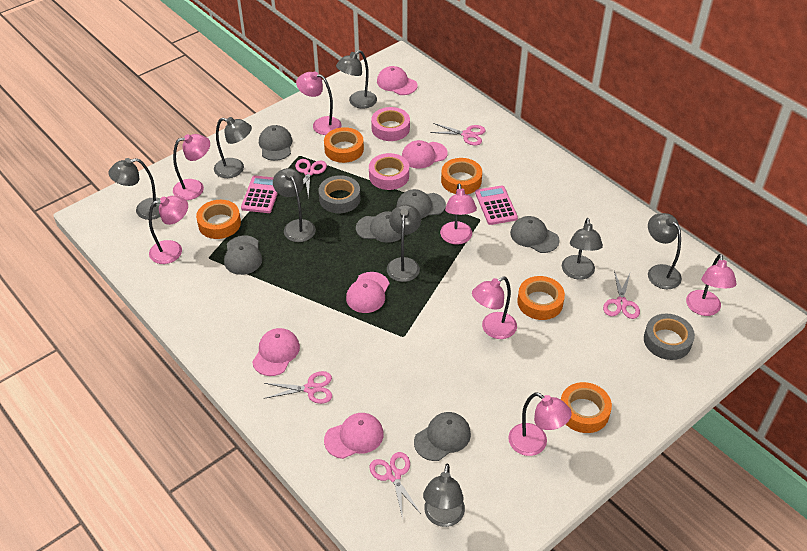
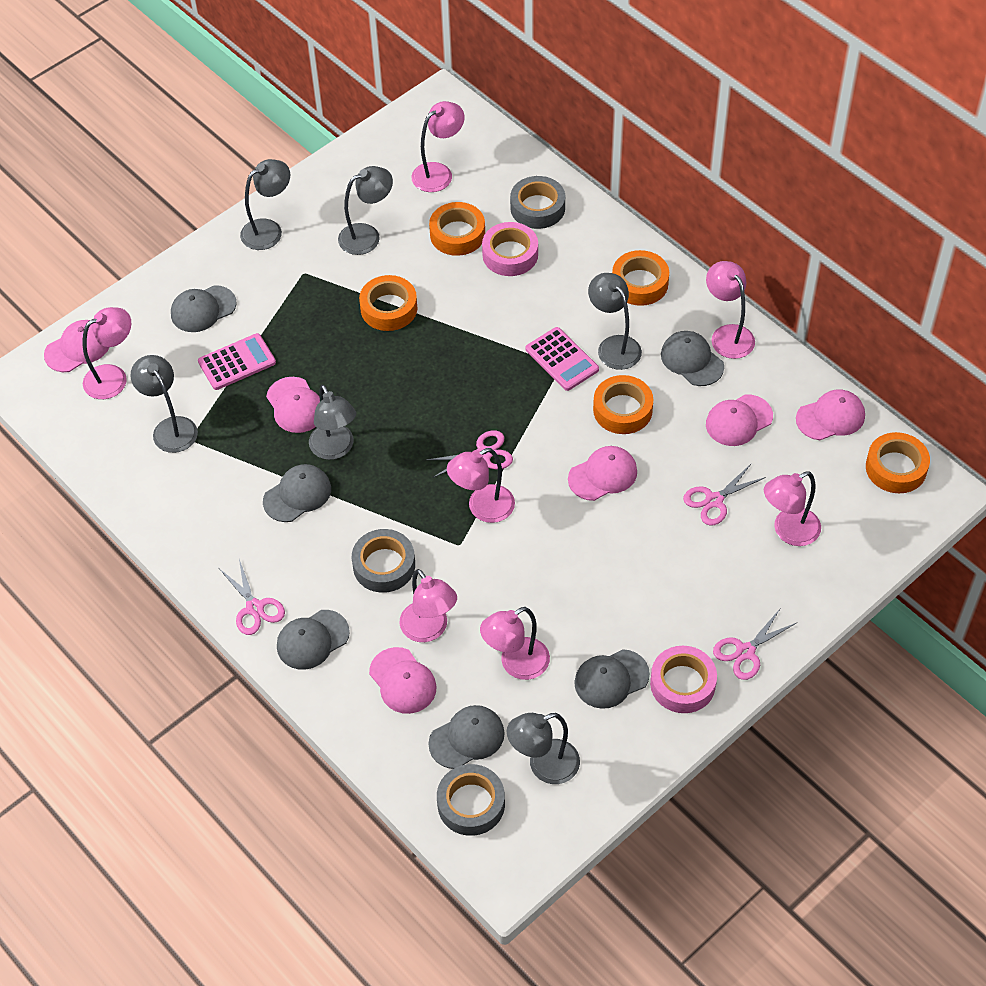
grey lamp: 8 -> 6
grey tape: 2 -> 3
pink cap: 5 -> 6
pink scissors: 5 -> 4

